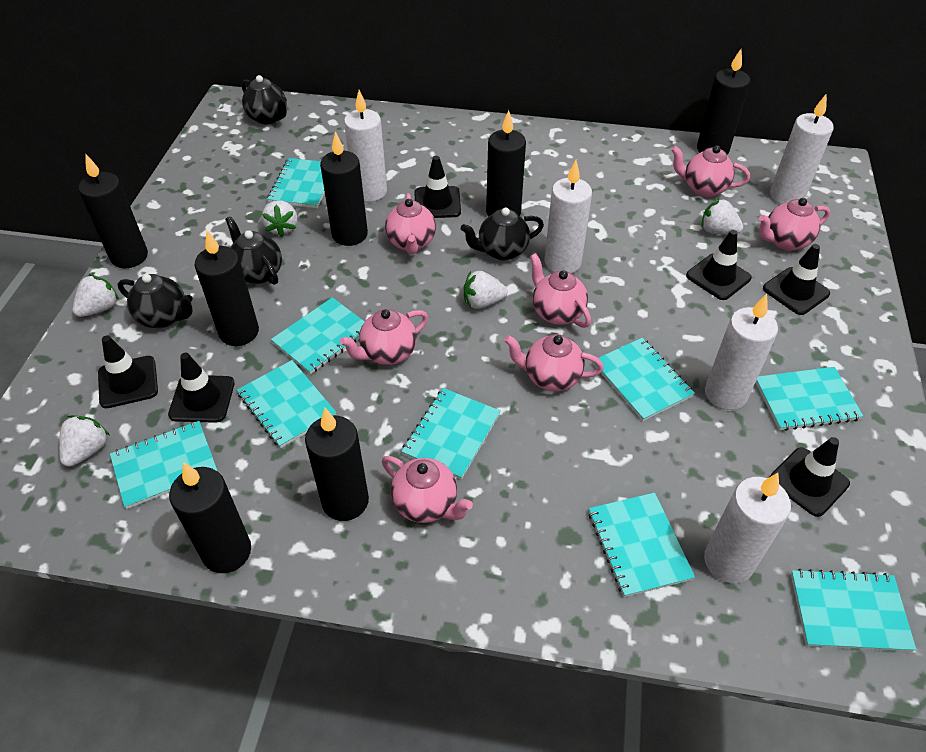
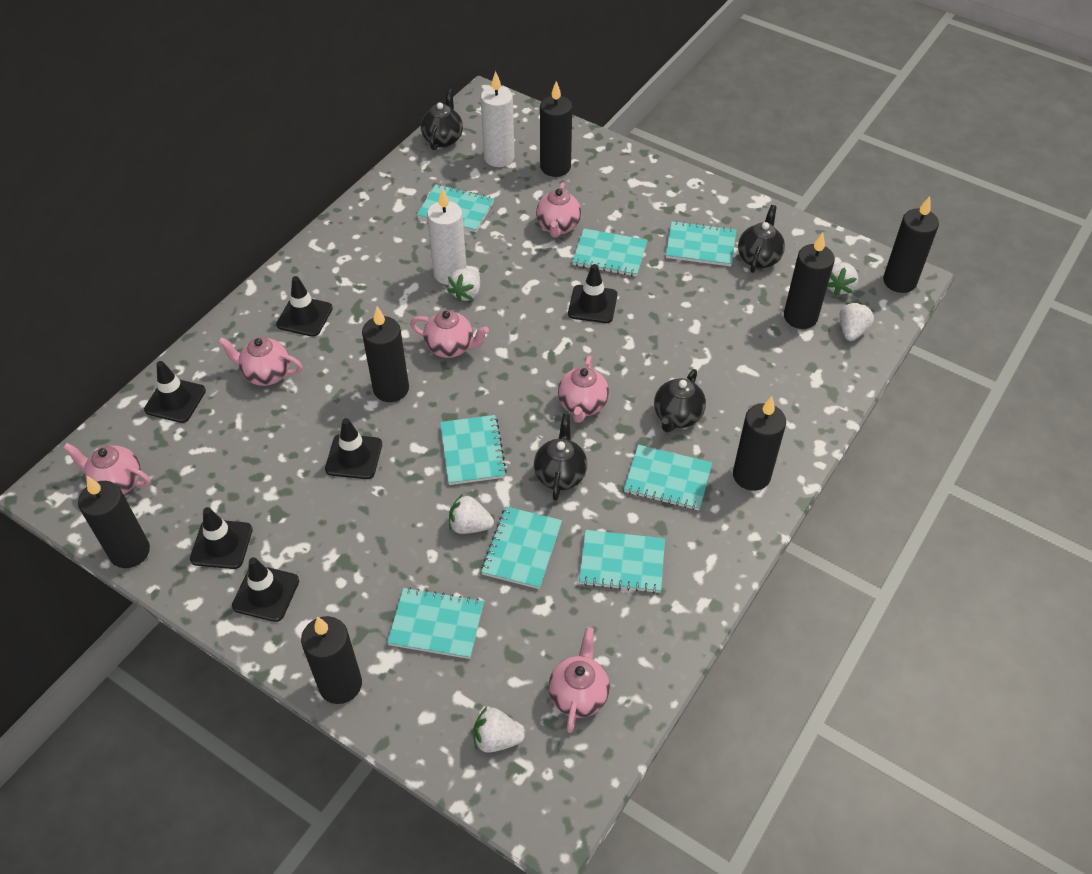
pink teapot: 7 -> 6
turquoise notebook: 9 -> 8
white candle: 5 -> 2

